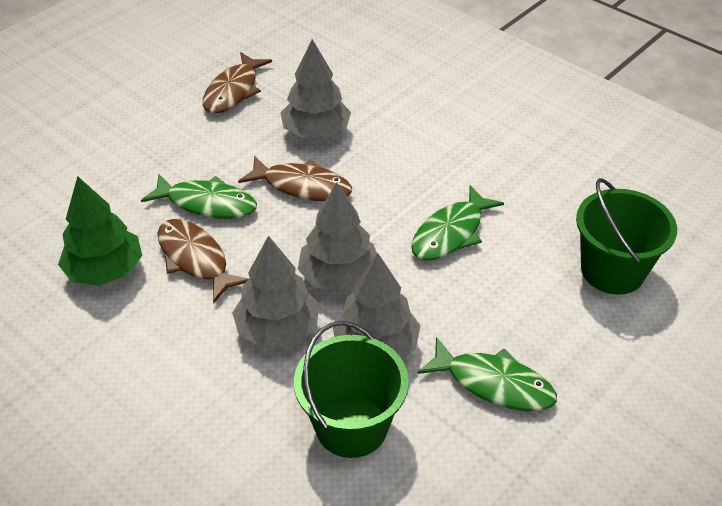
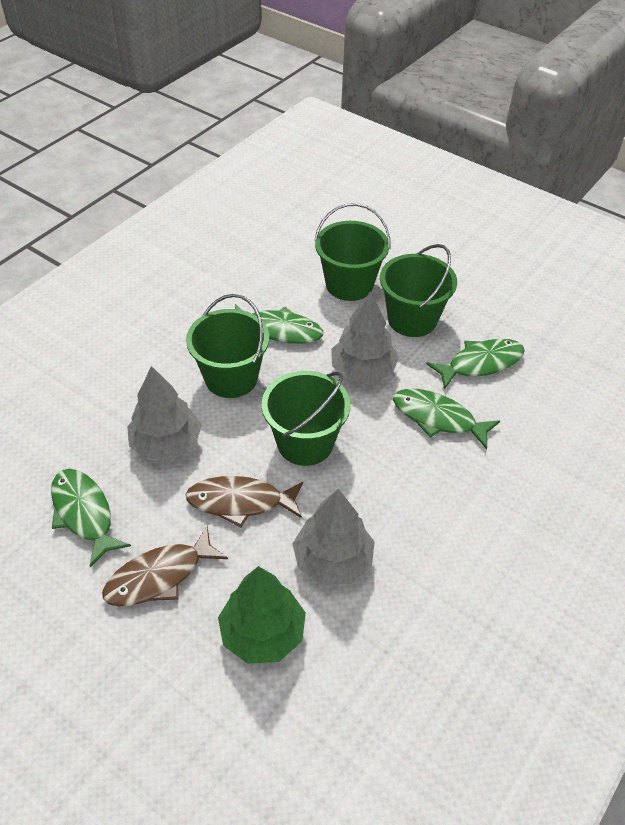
brown fish: 3 -> 2
green bucket: 2 -> 4
green fish: 3 -> 4
grey tree: 4 -> 3

